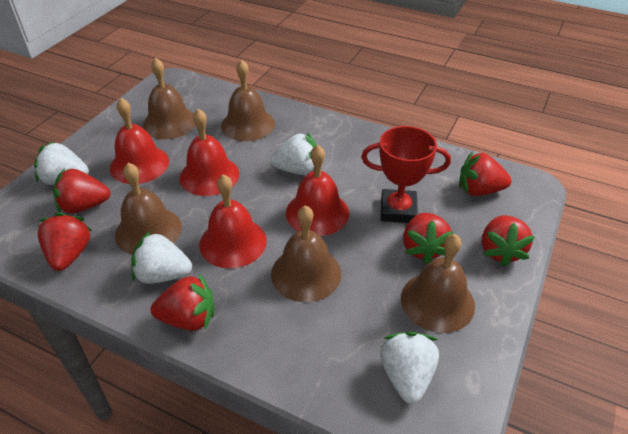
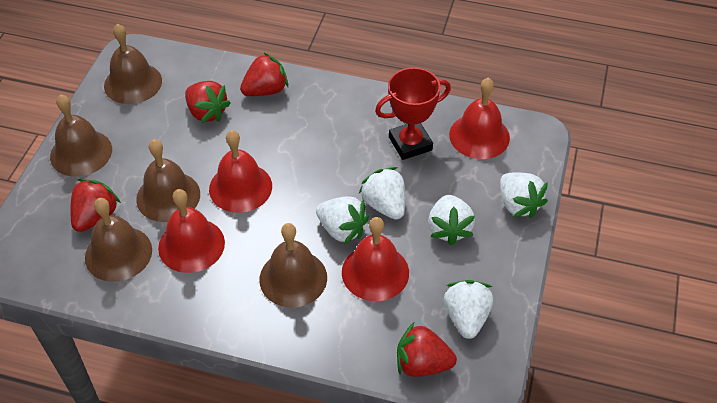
red strawberry: 6 -> 4
white strawberry: 4 -> 5

